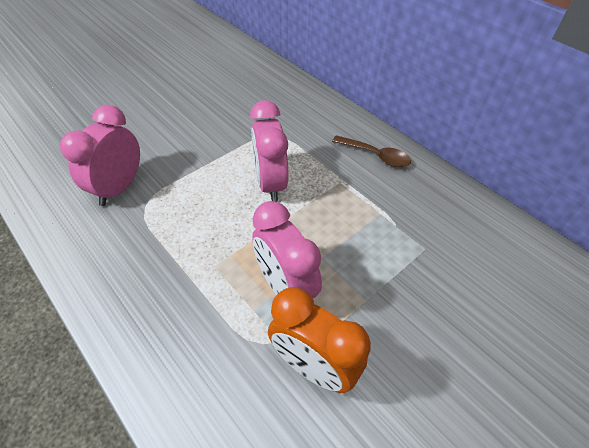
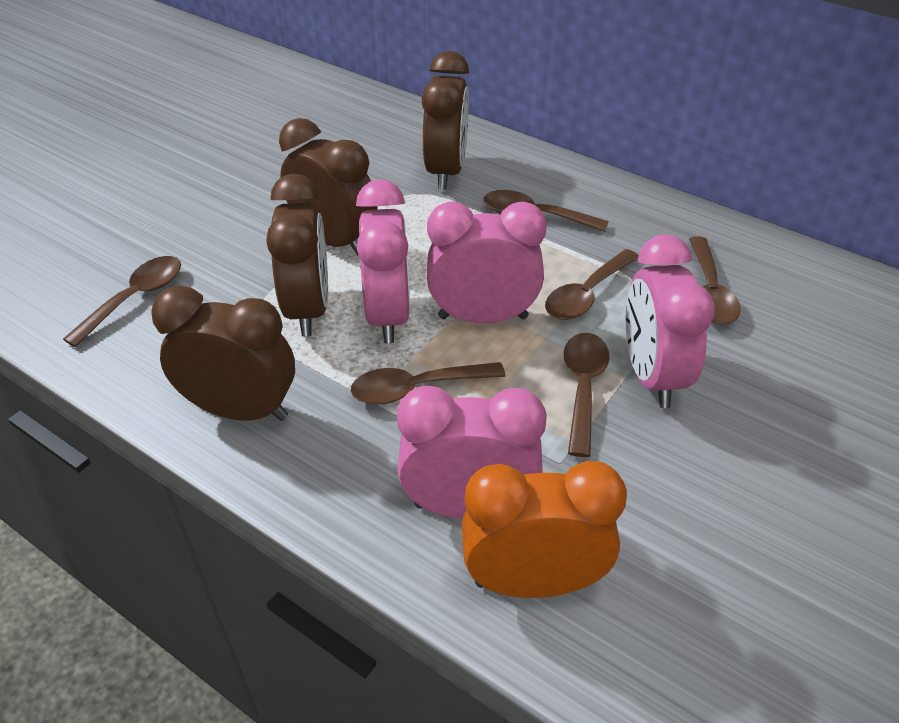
brown clock: 0 -> 4
brown spoon: 1 -> 6
pink clock: 3 -> 4

